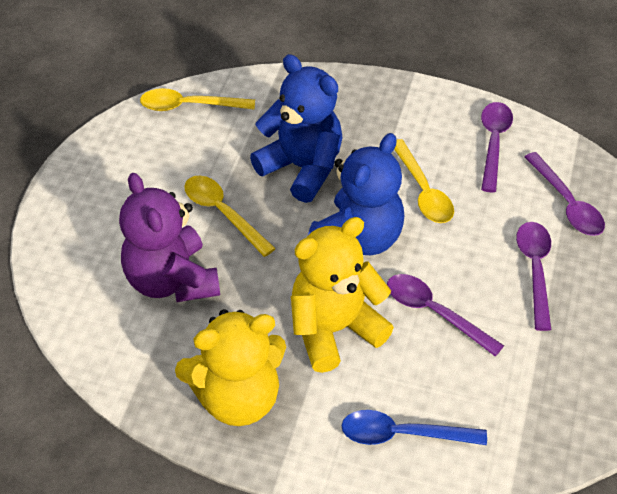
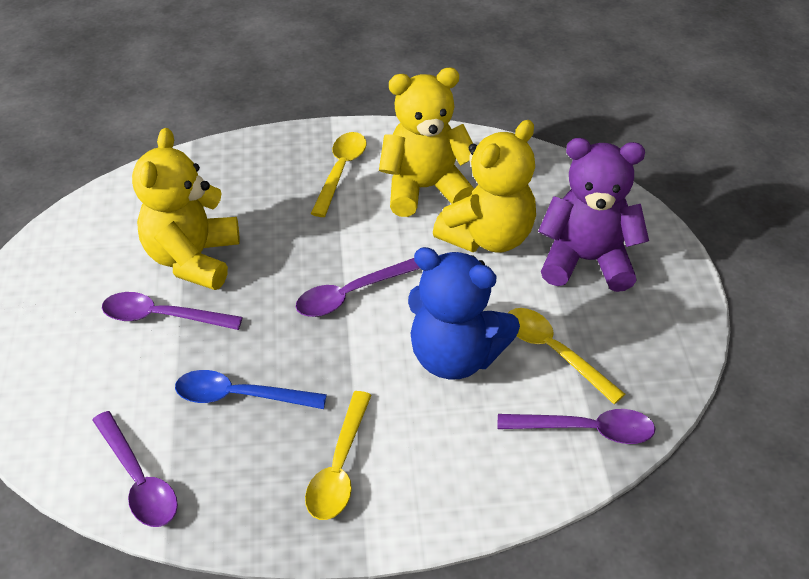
blue teddy bear: 2 -> 1
yellow teddy bear: 2 -> 3

